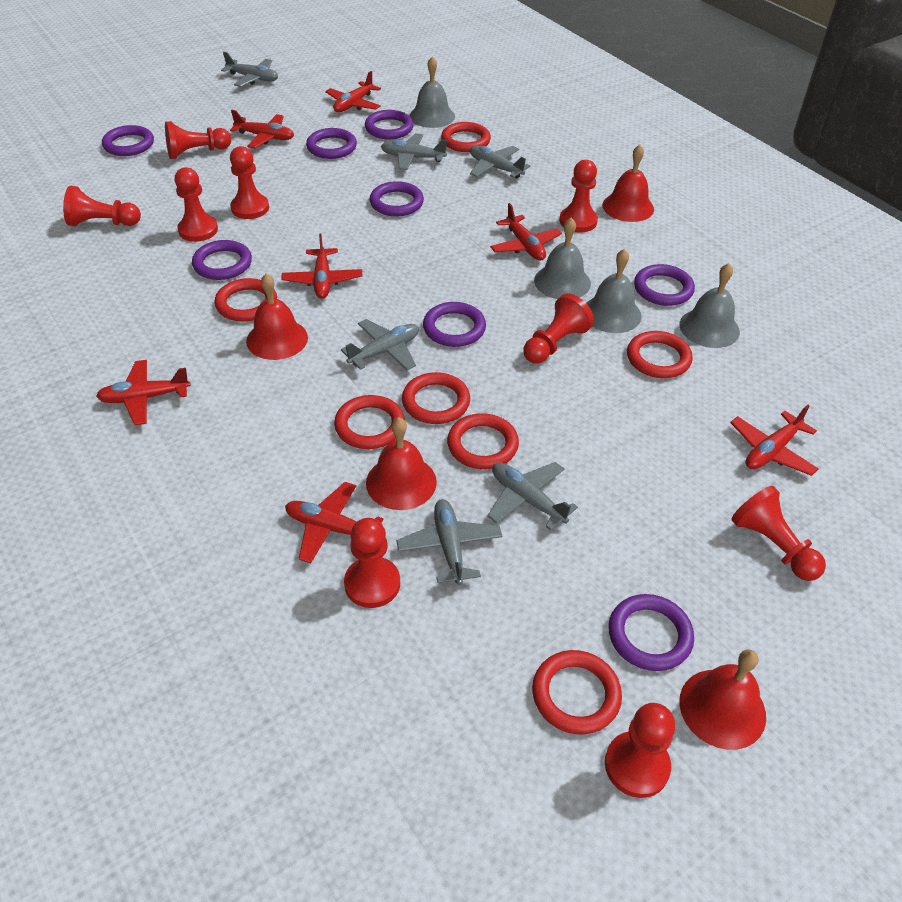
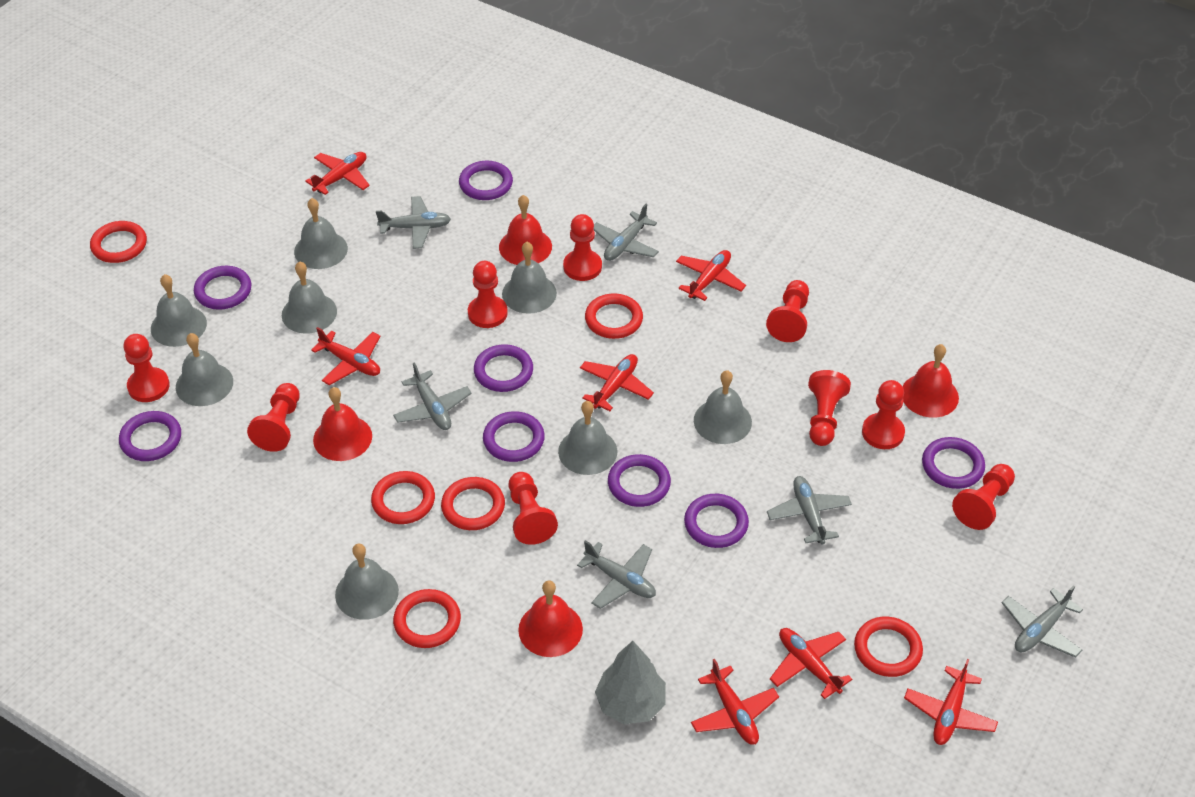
grey bell: 4 -> 8
grey tree: 0 -> 1
red ring: 7 -> 6

